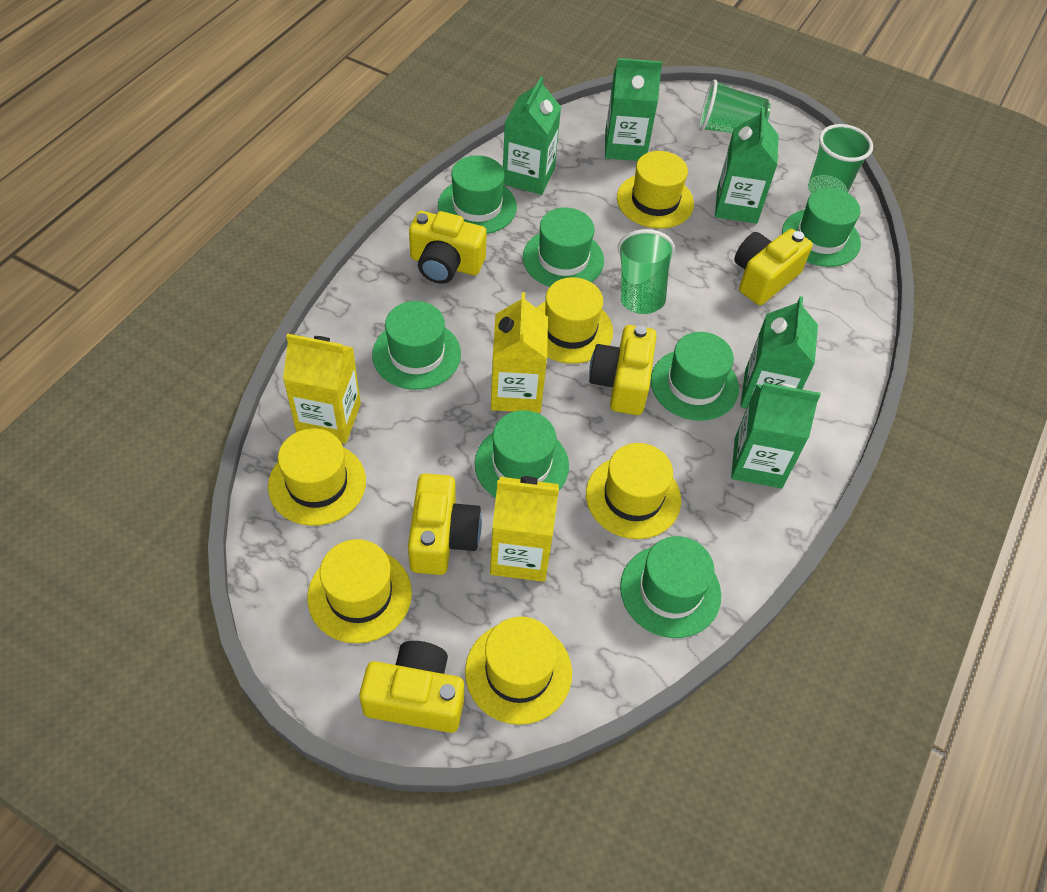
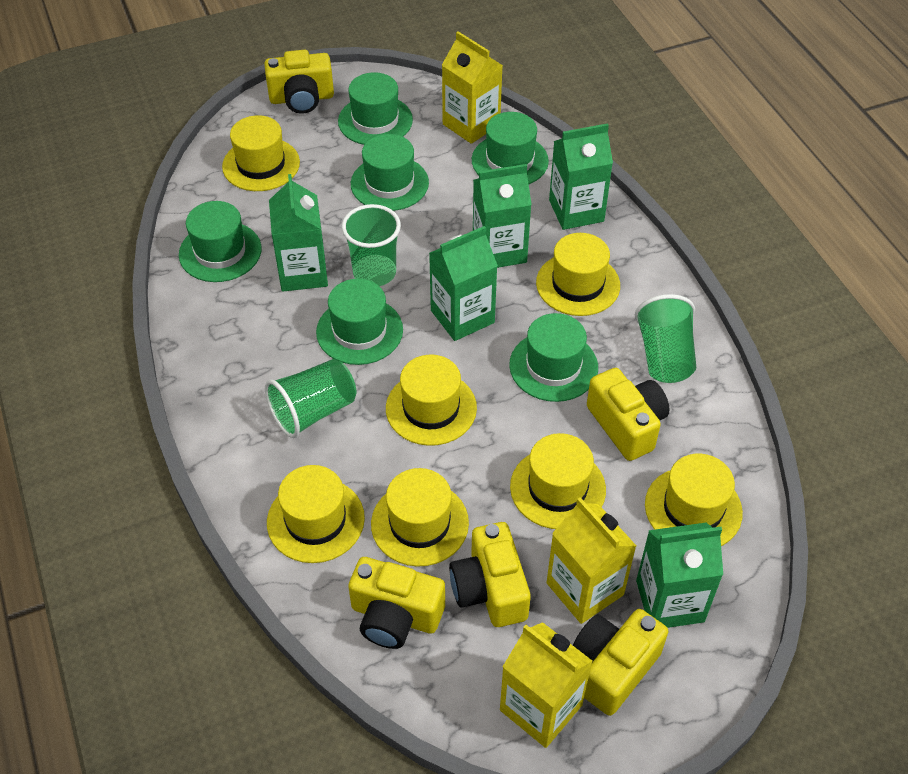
green hat: 7 -> 6
yellow hat: 6 -> 7

